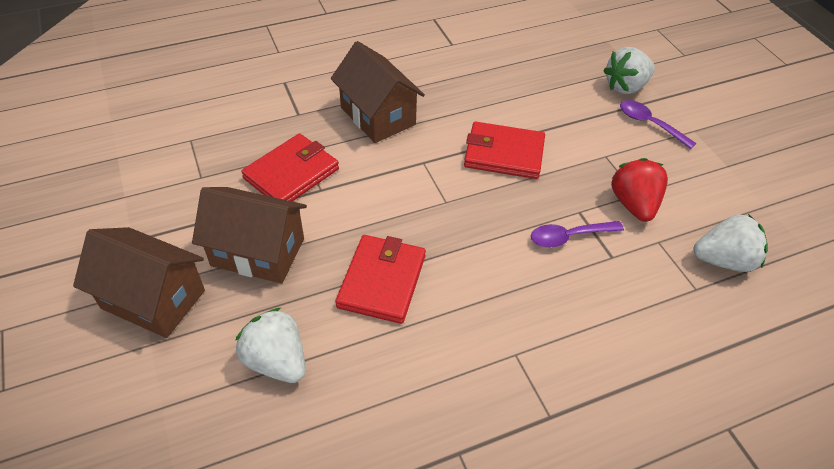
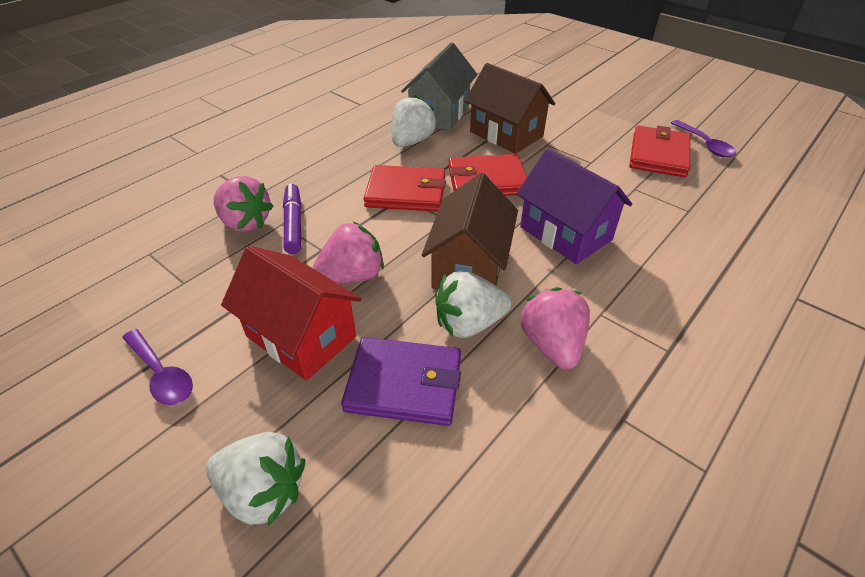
brown house: 3 -> 2
grey house: 0 -> 1
pink strawberry: 0 -> 3
purple house: 0 -> 1
purple marker: 0 -> 1
purple wallet: 0 -> 1
red house: 0 -> 1
red strawberry: 1 -> 0

